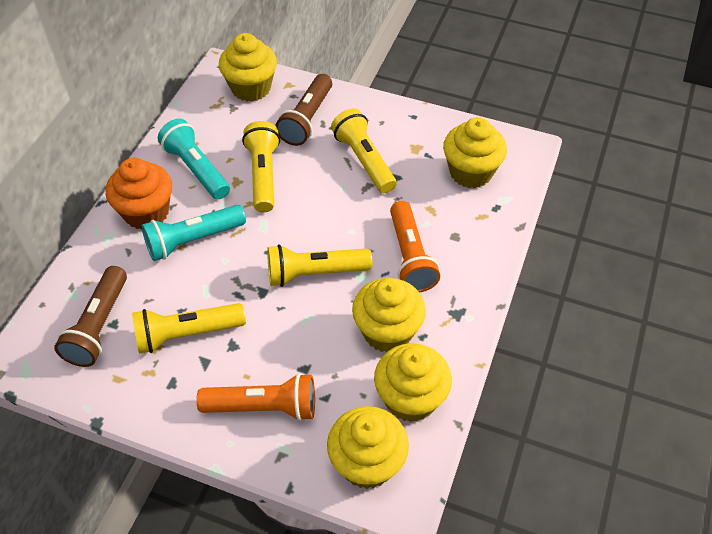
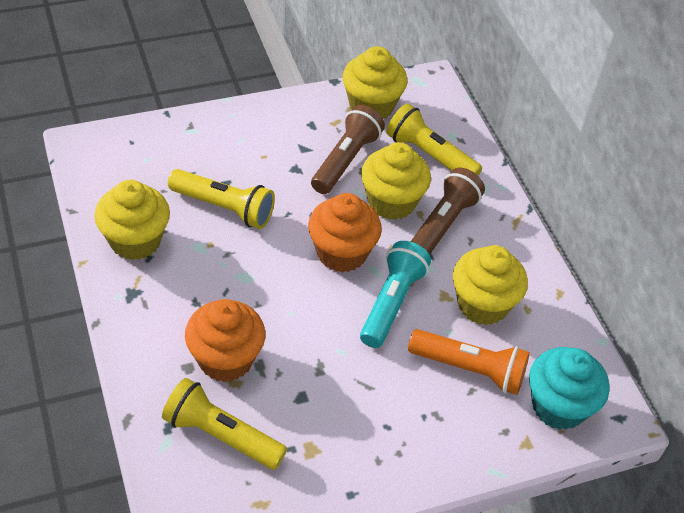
orange cupcake: 1 -> 2
orange flashlight: 2 -> 1
turquoise cupcake: 0 -> 1
turquoise flashlight: 2 -> 1
yellow cupcake: 5 -> 4
yellow flashlight: 4 -> 3

